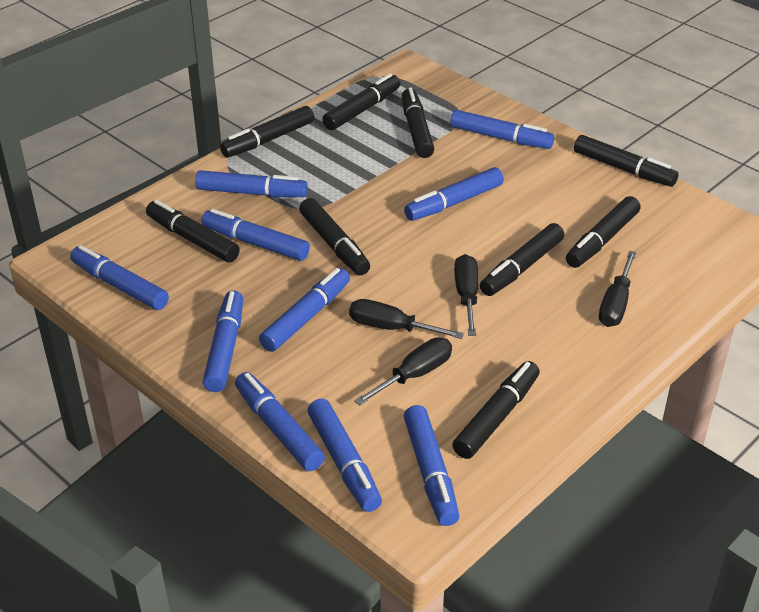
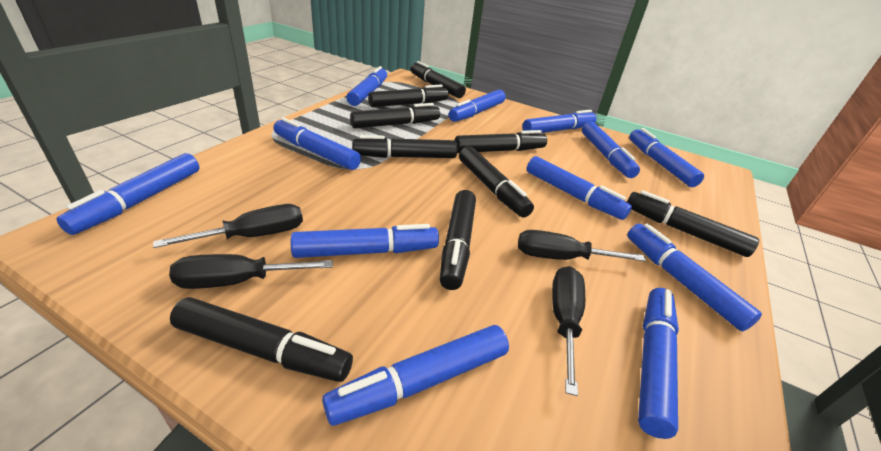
blue marker: 10 -> 12

